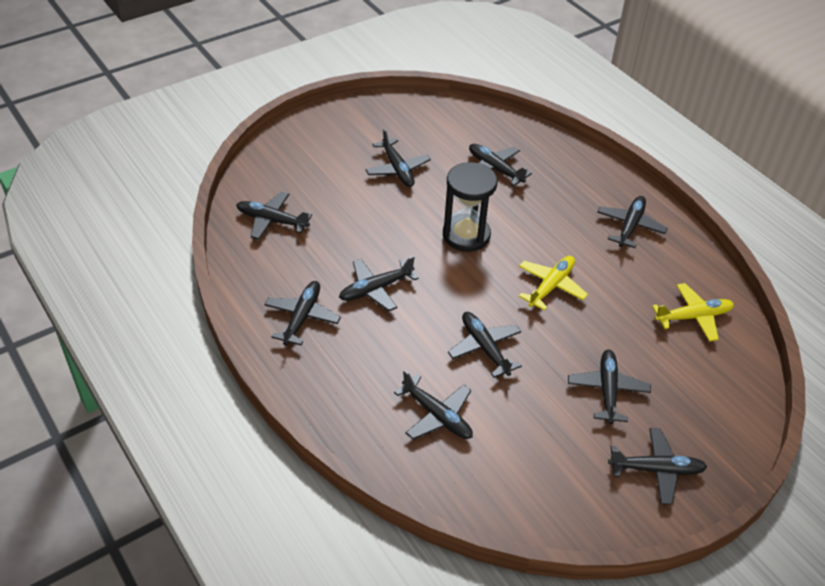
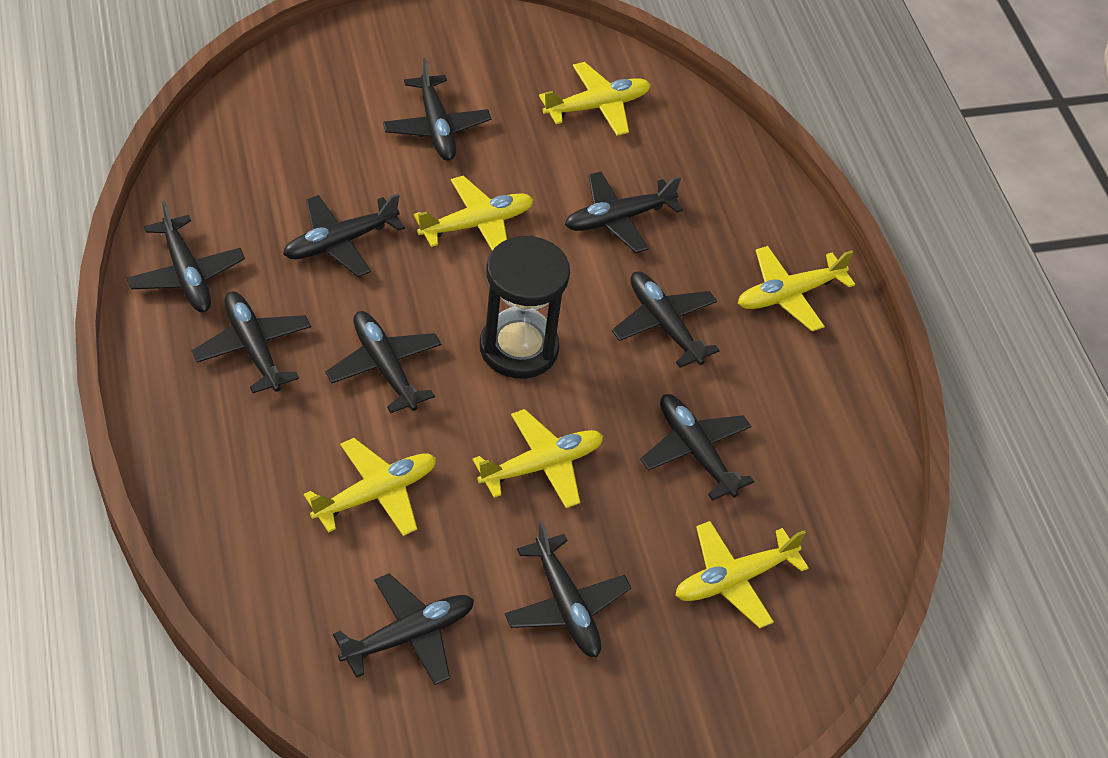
yellow plane: 2 -> 6

